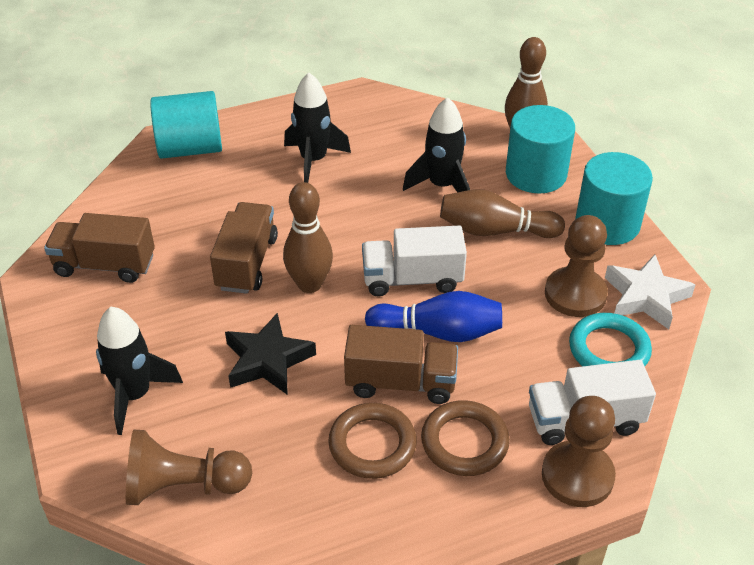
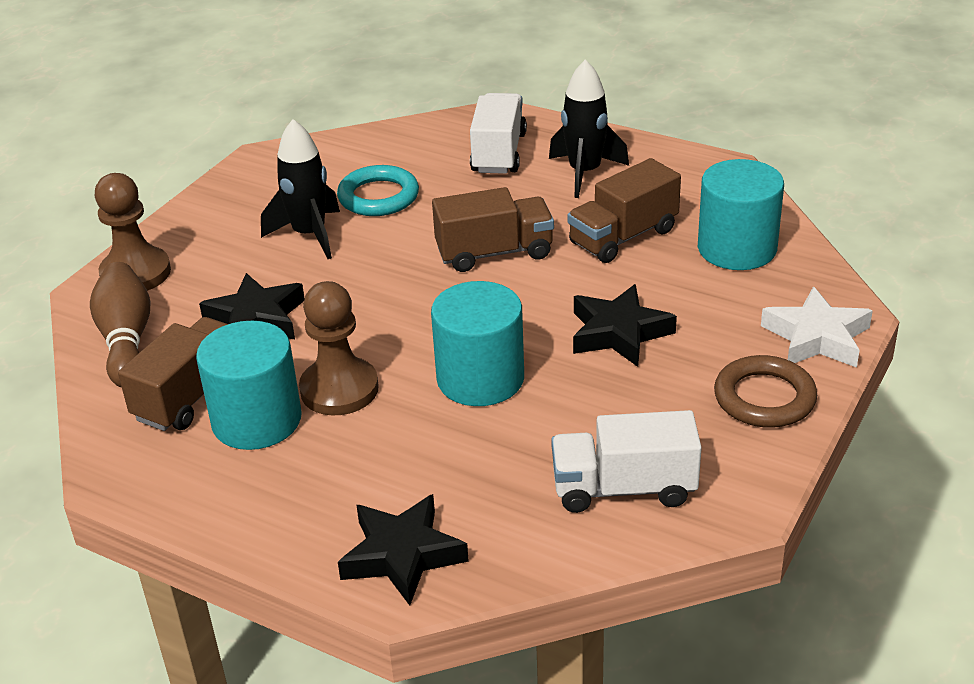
black rocket: 3 -> 2
black star: 1 -> 3
blue bowling pin: 1 -> 0
brown bowling pin: 3 -> 1
brown pawn: 3 -> 2
brown ring: 2 -> 1

